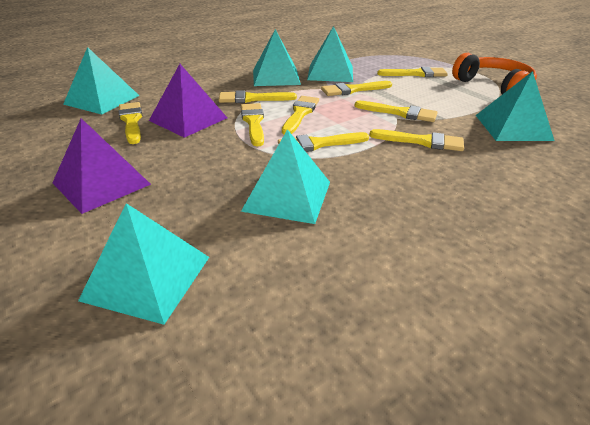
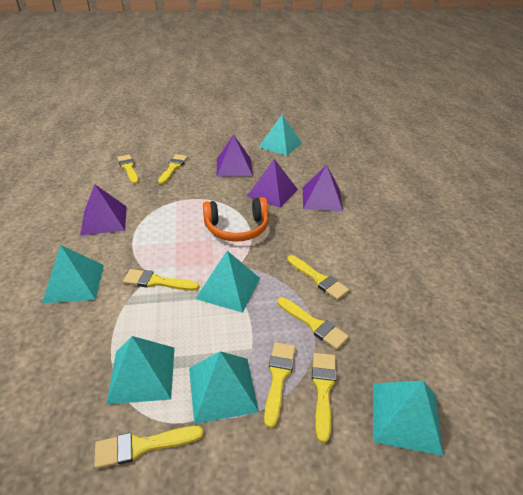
purple pyramid: 2 -> 4
yellow brush: 9 -> 8

